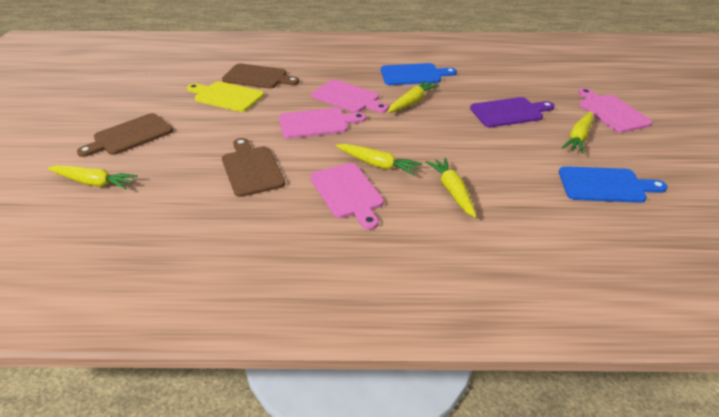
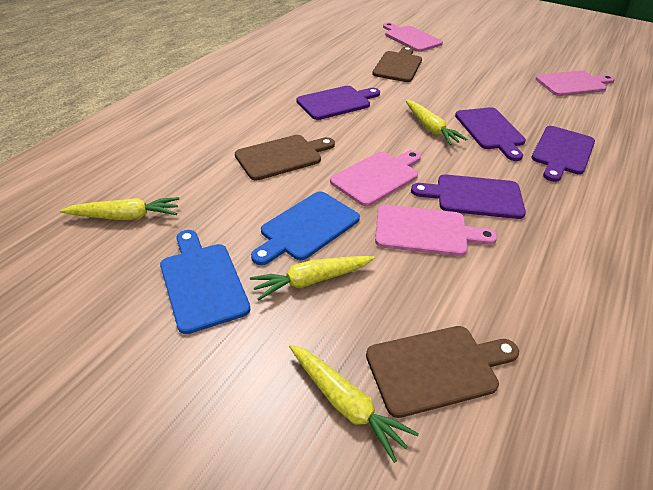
purple cutting board: 1 -> 4
yellow carrot: 5 -> 4
yellow cutting board: 1 -> 0

